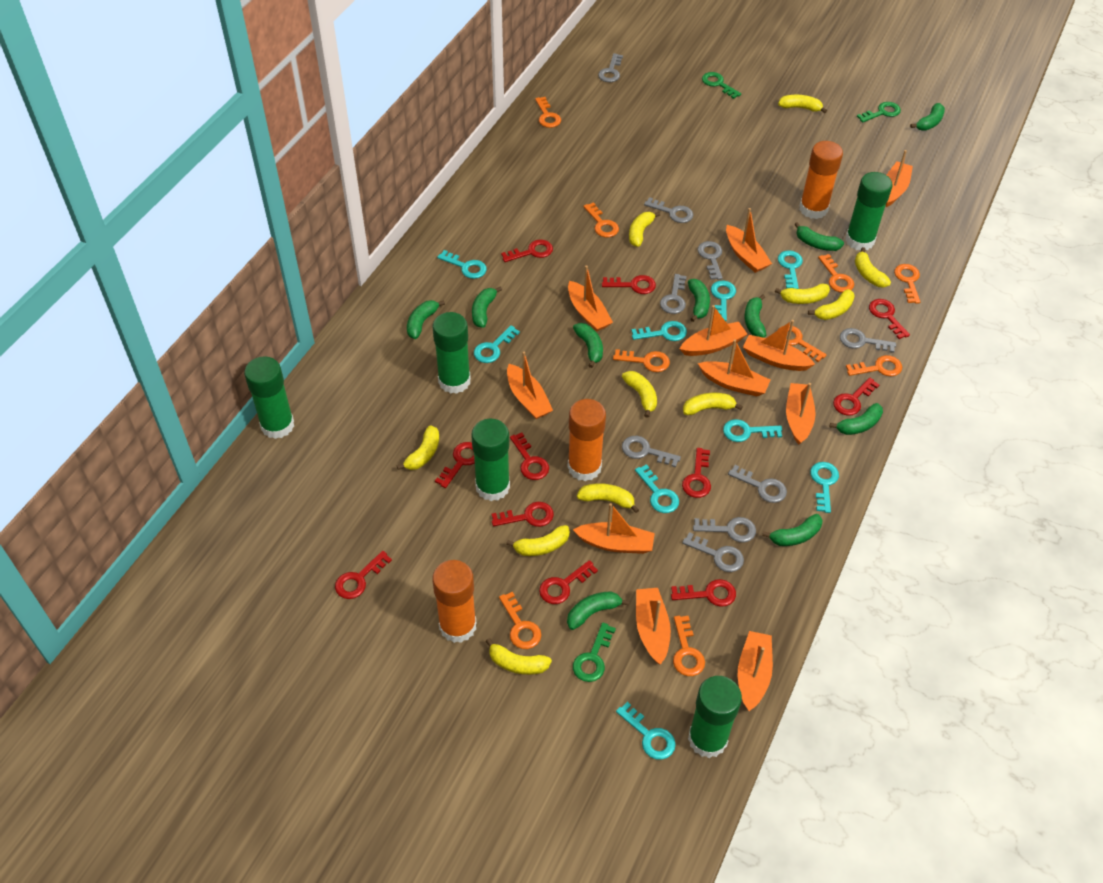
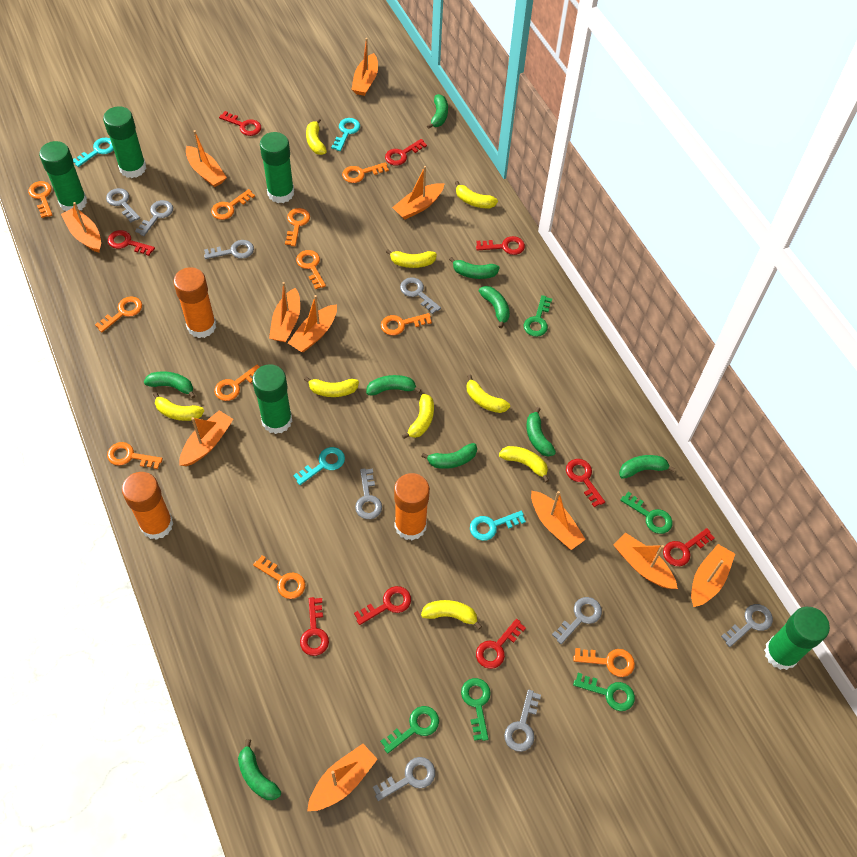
green banana: 10 -> 9
green key: 3 -> 5
orange key: 9 -> 11
red key: 11 -> 9
turquoise key: 9 -> 4
yellow banana: 11 -> 9

